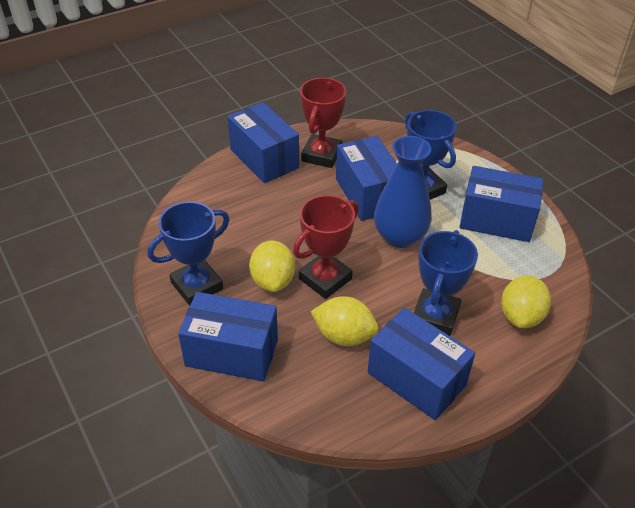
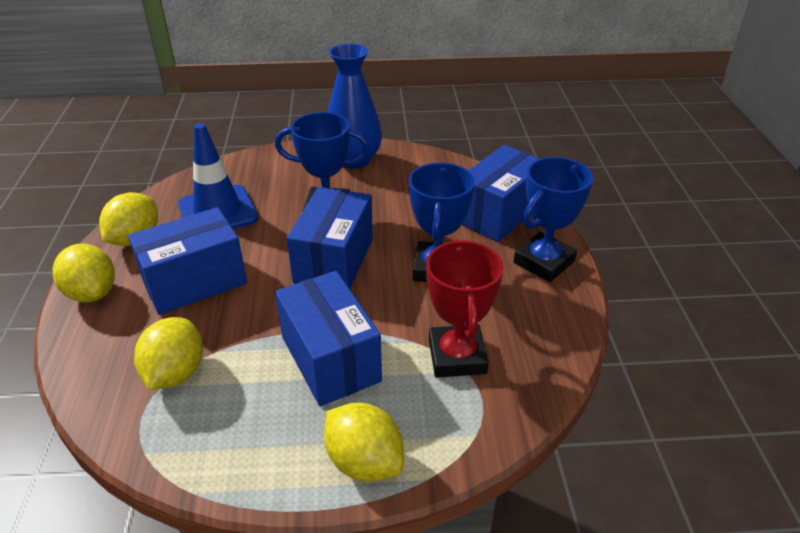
blue box: 5 -> 4
blue traffic cone: 0 -> 1
red trophy: 2 -> 1
yellow lemon: 3 -> 4

